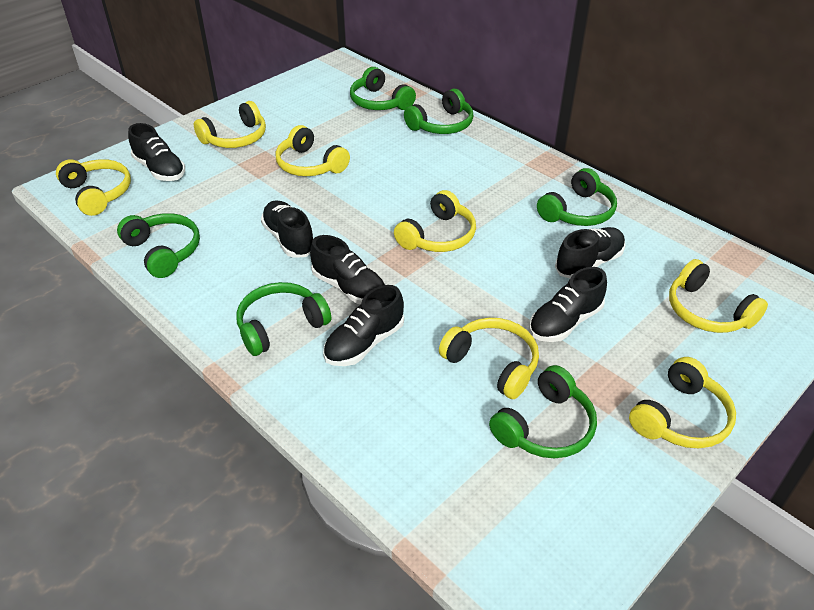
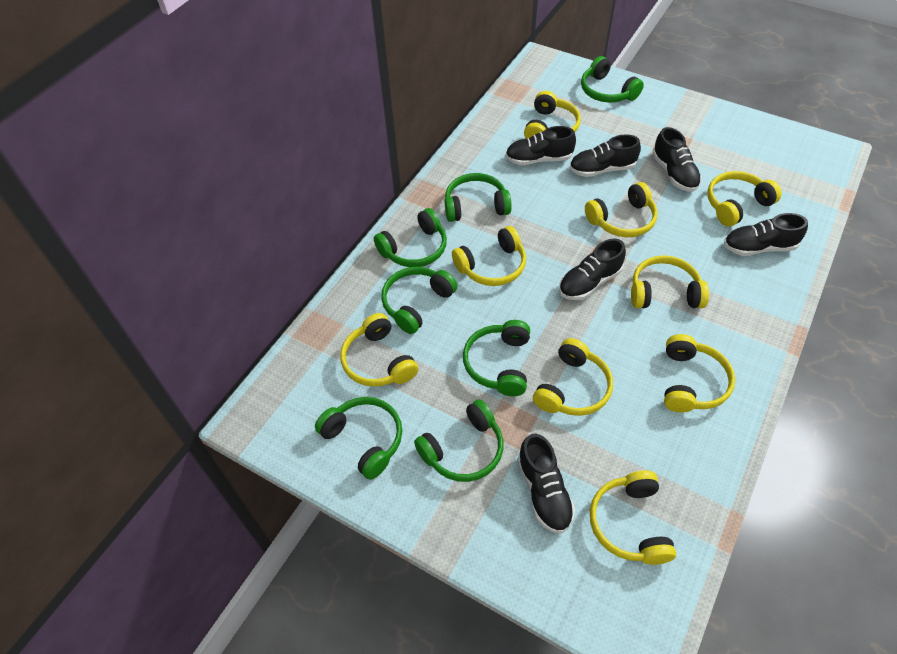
green headphones: 6 -> 7
yellow headphones: 7 -> 9

